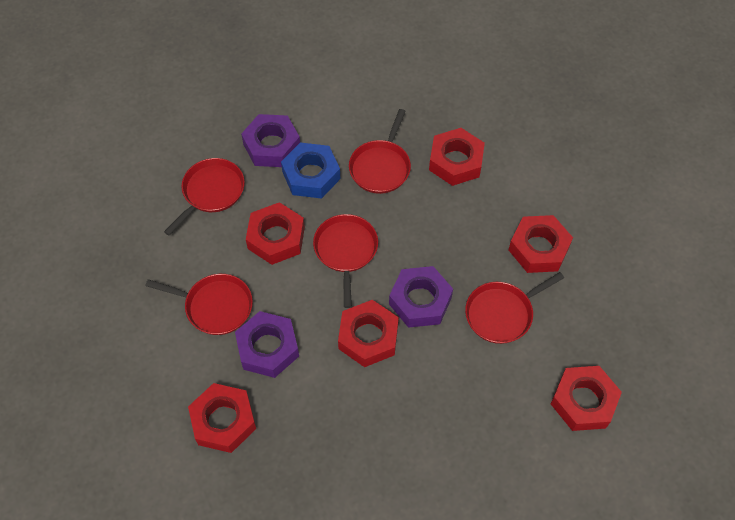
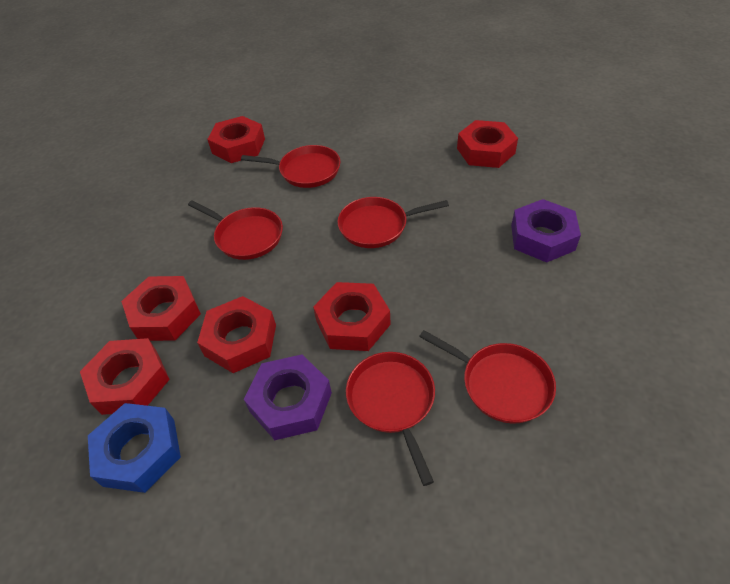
purple nut: 3 -> 2

